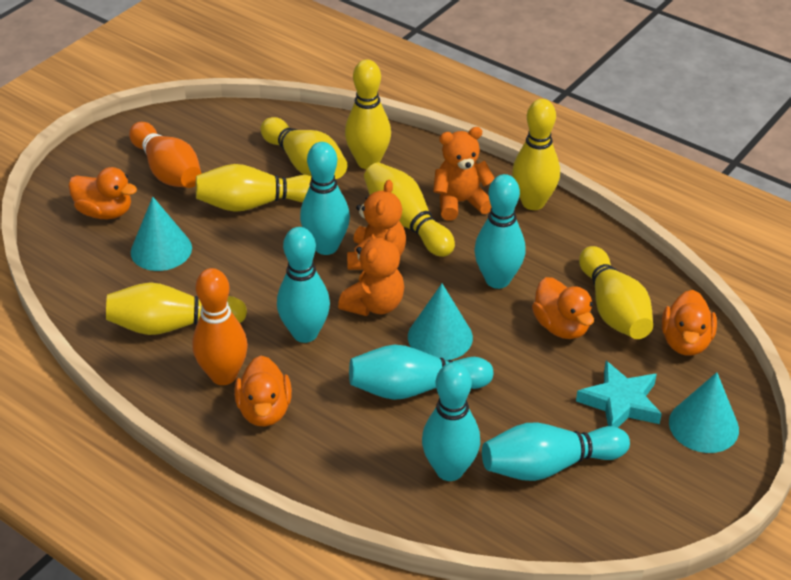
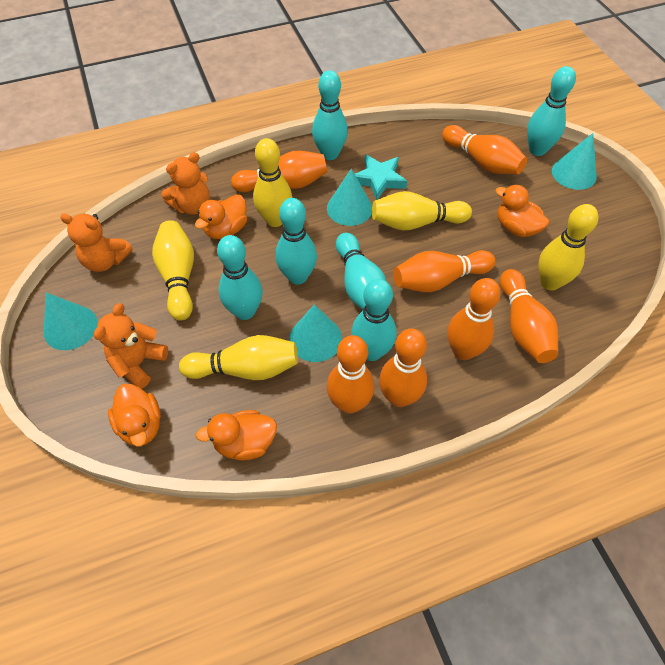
orange bowling pin: 2 -> 7
turquoise cone: 3 -> 4
yellow bowling pin: 7 -> 5

